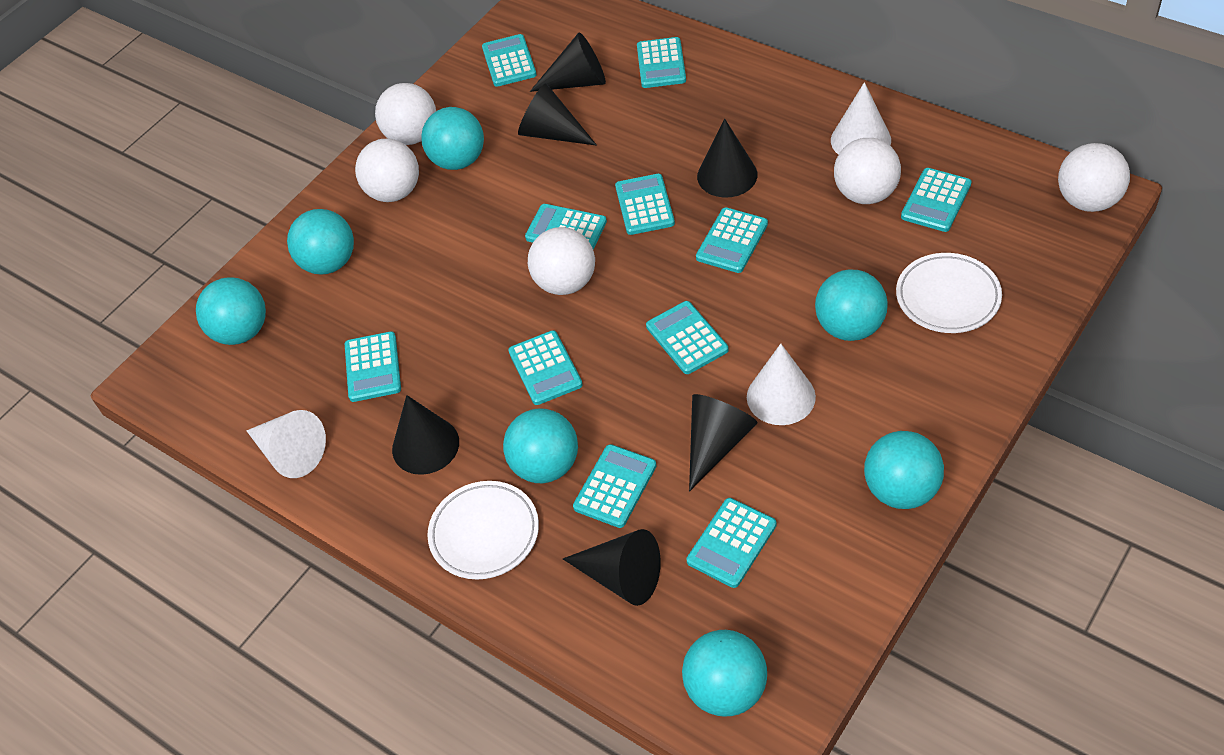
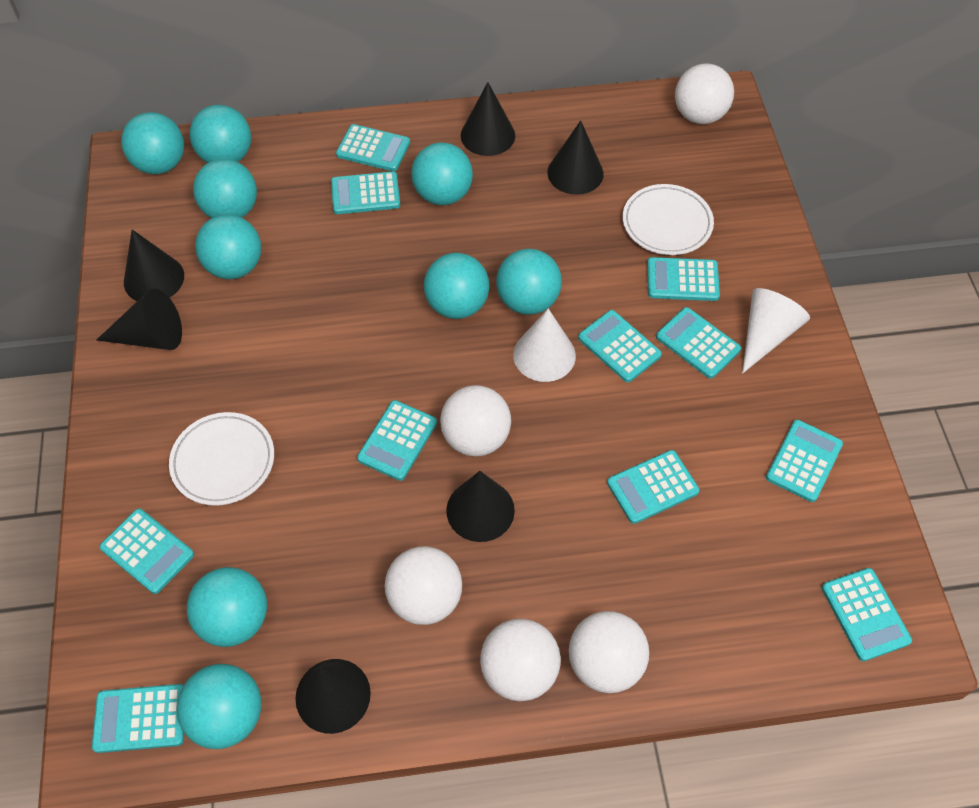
turquoise ball: 7 -> 9
white cone: 3 -> 2

